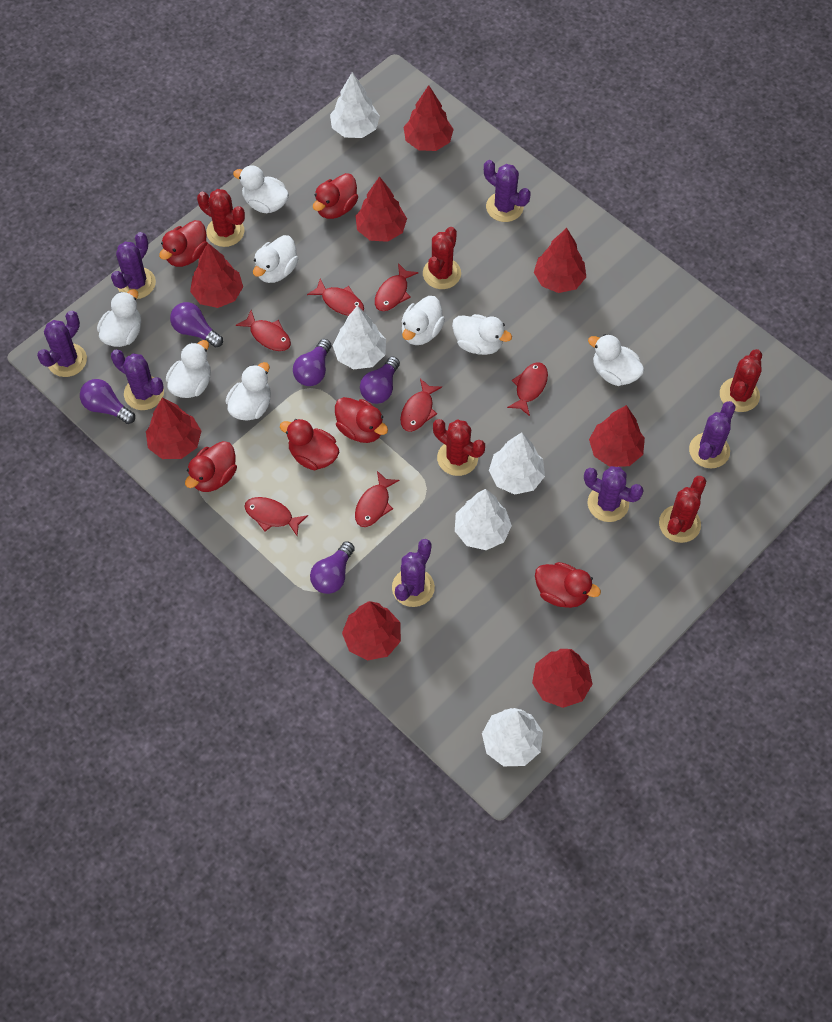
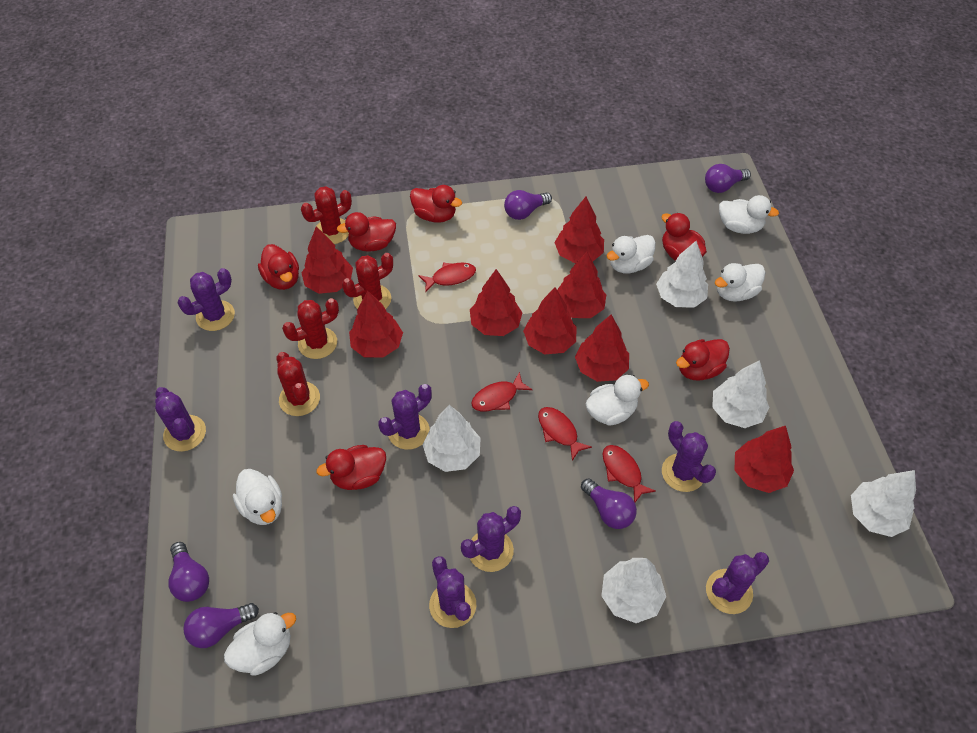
red cactus: 5 -> 4
red fish: 7 -> 4
white duck: 8 -> 6

